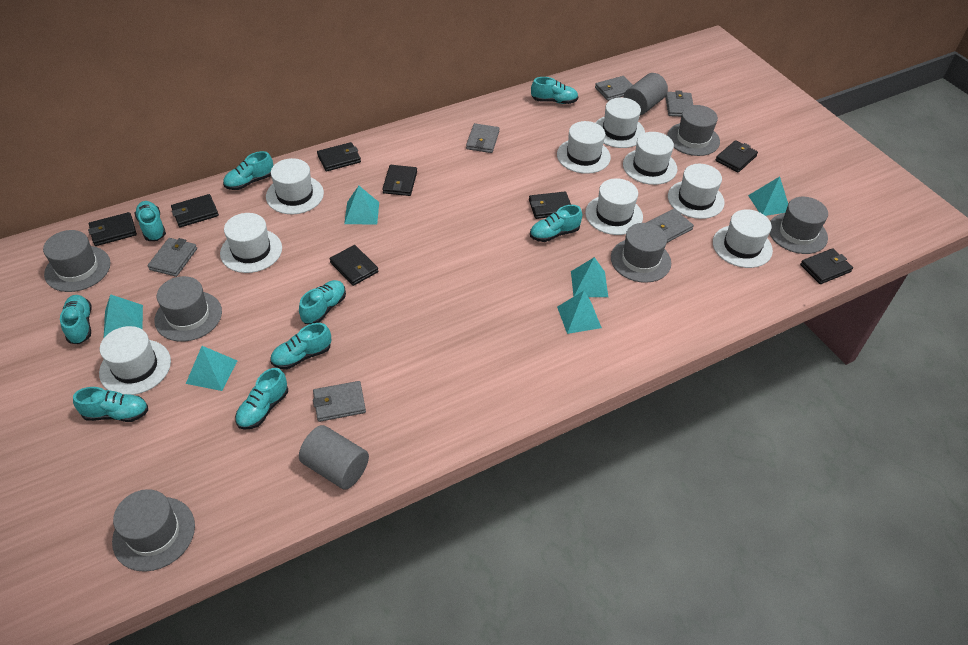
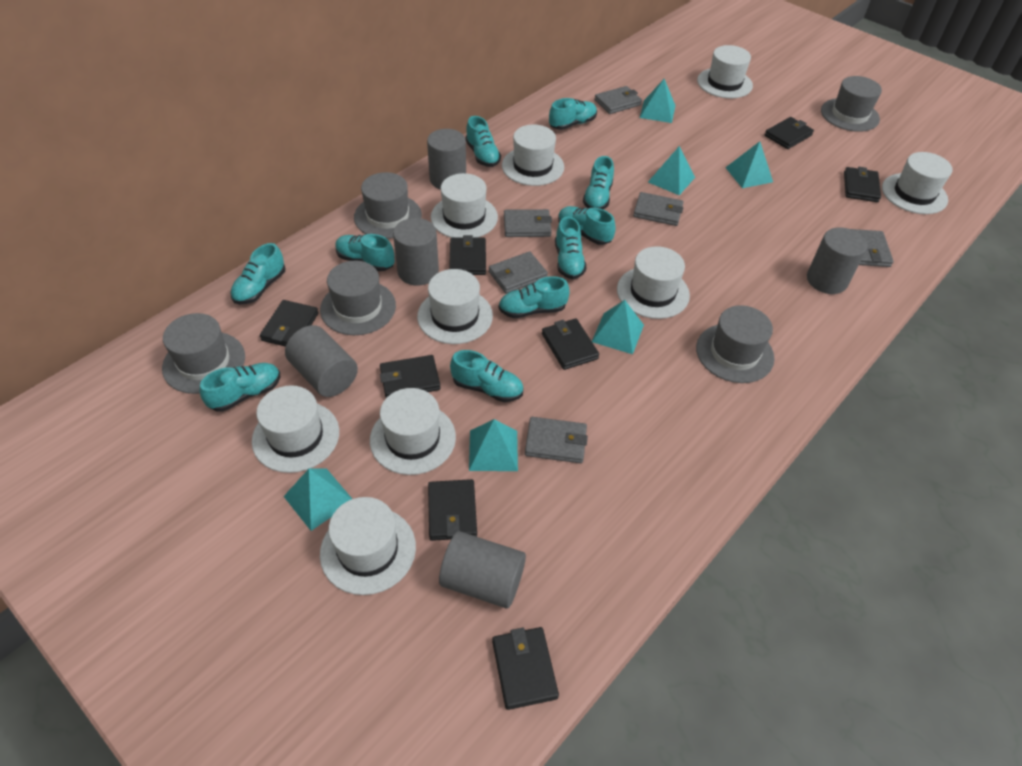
grey cylinder: 2 -> 5
grey hat: 6 -> 5
turquoise shoe: 9 -> 10

